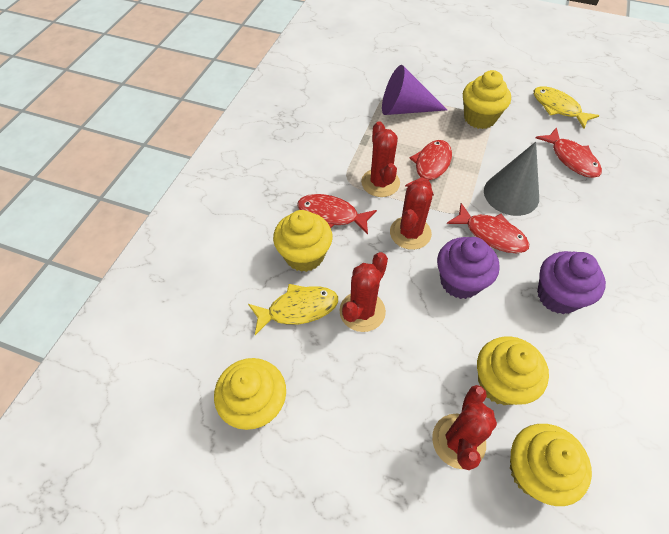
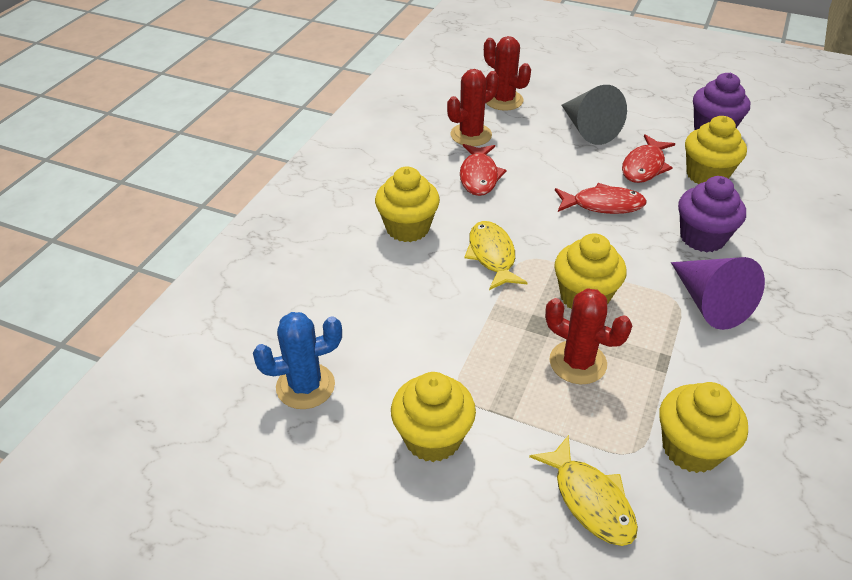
blue cactus: 0 -> 1
red cactus: 4 -> 3
red fish: 4 -> 3

